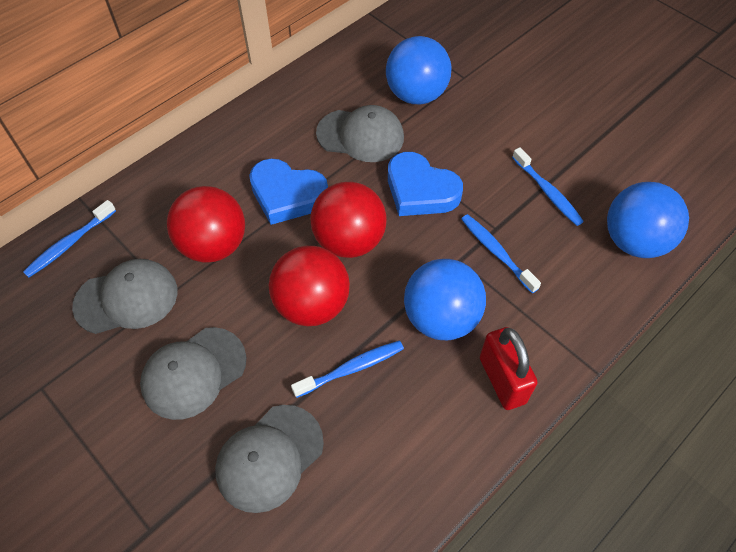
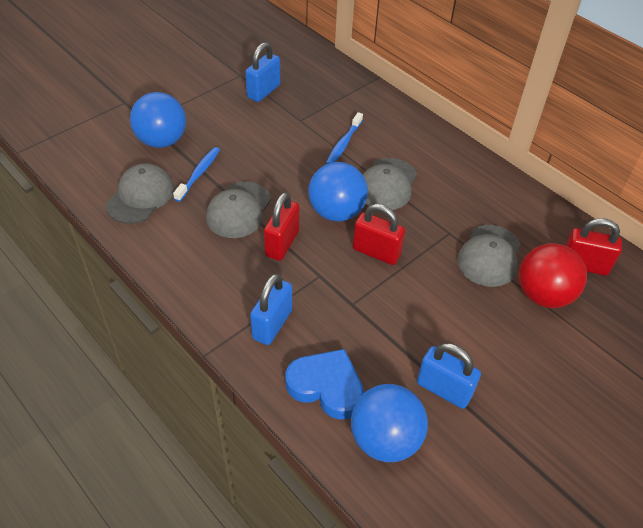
blue heart: 2 -> 1
blue padlock: 0 -> 3
blue toothbrush: 4 -> 2
red ball: 3 -> 1
red padlock: 1 -> 3

